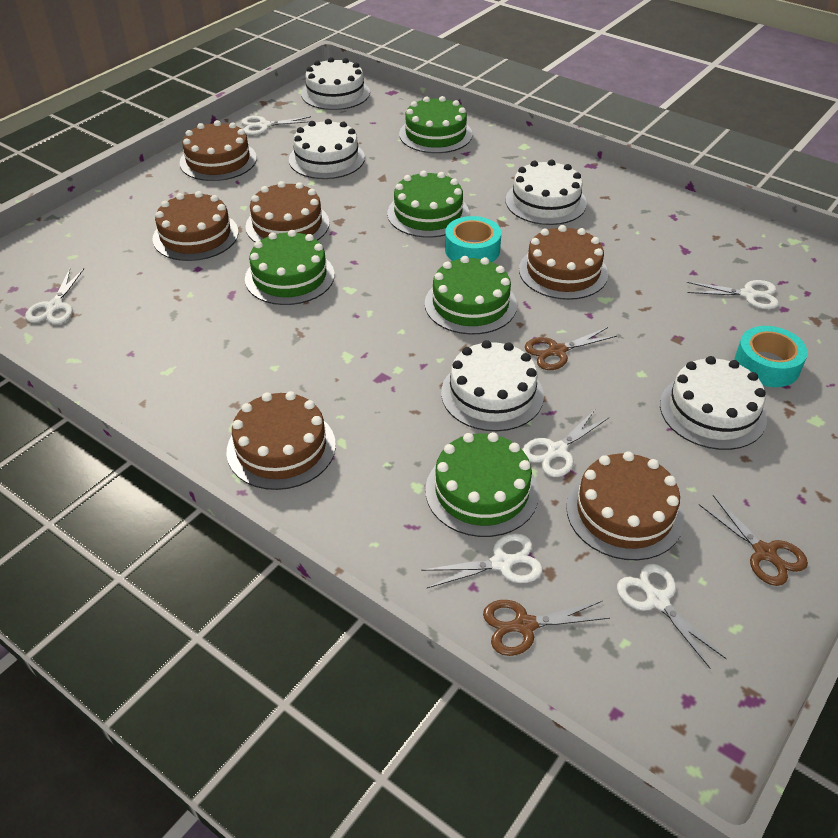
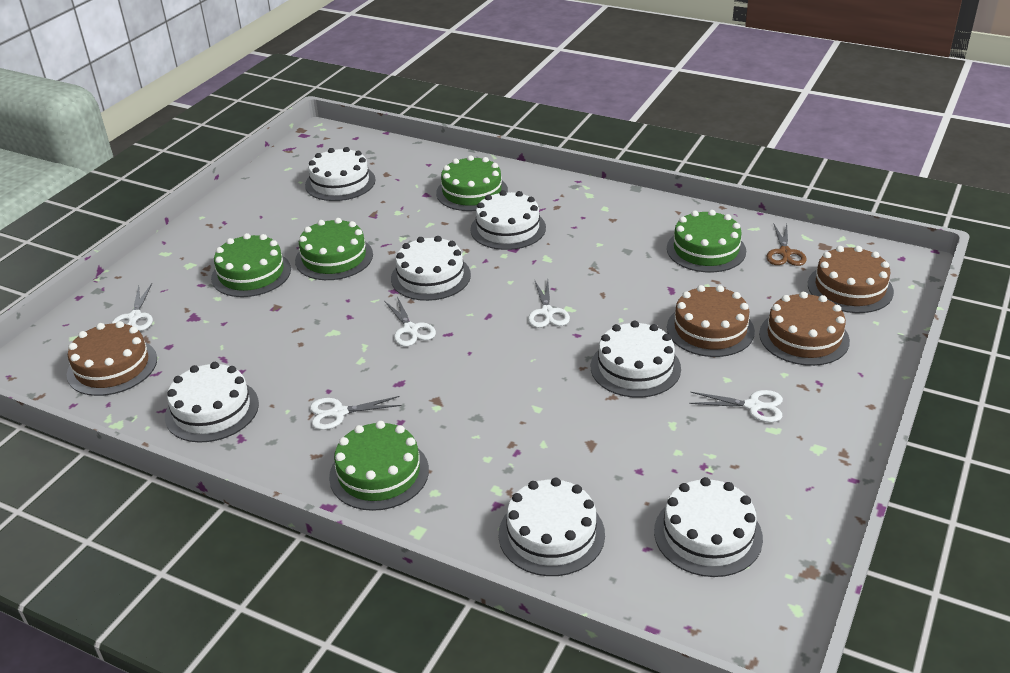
brown cake: 6 -> 4
brown scissors: 3 -> 1
turquoise tape: 2 -> 0
white cake: 5 -> 7
white scissors: 6 -> 5

